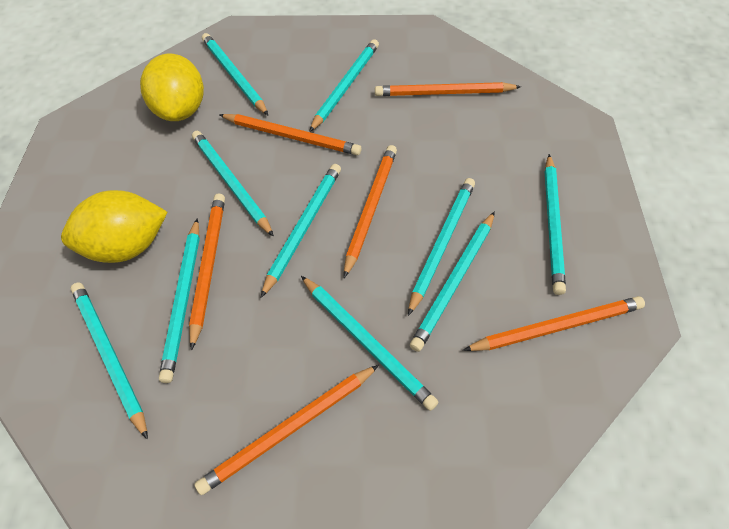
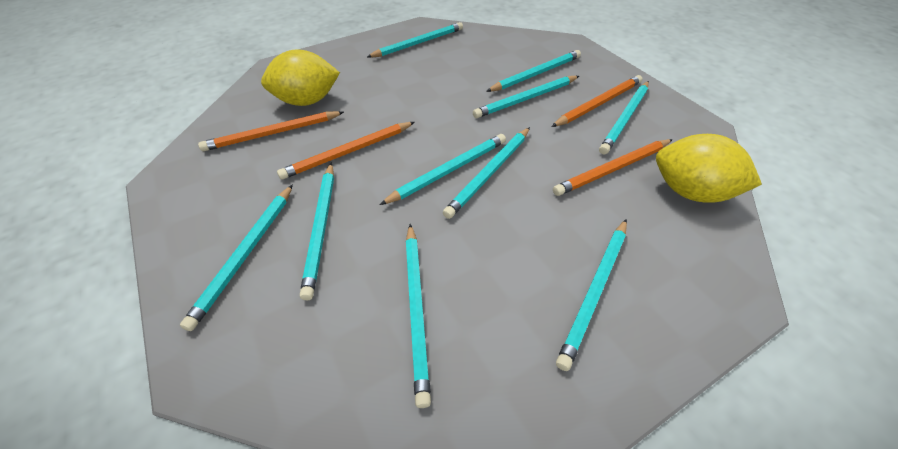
orange pencil: 6 -> 4

